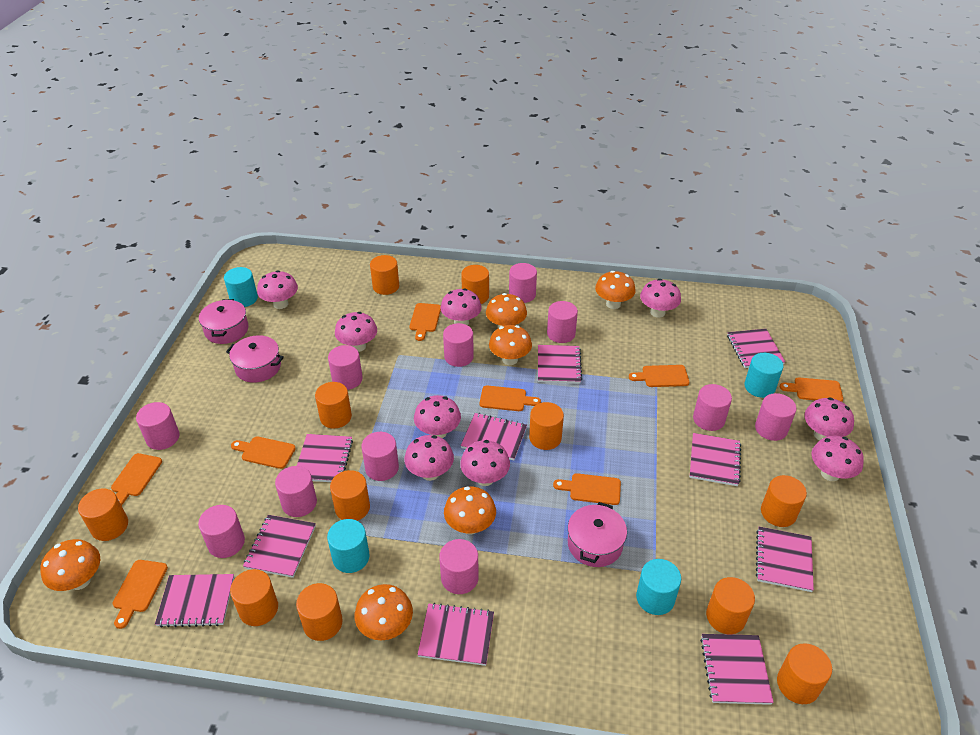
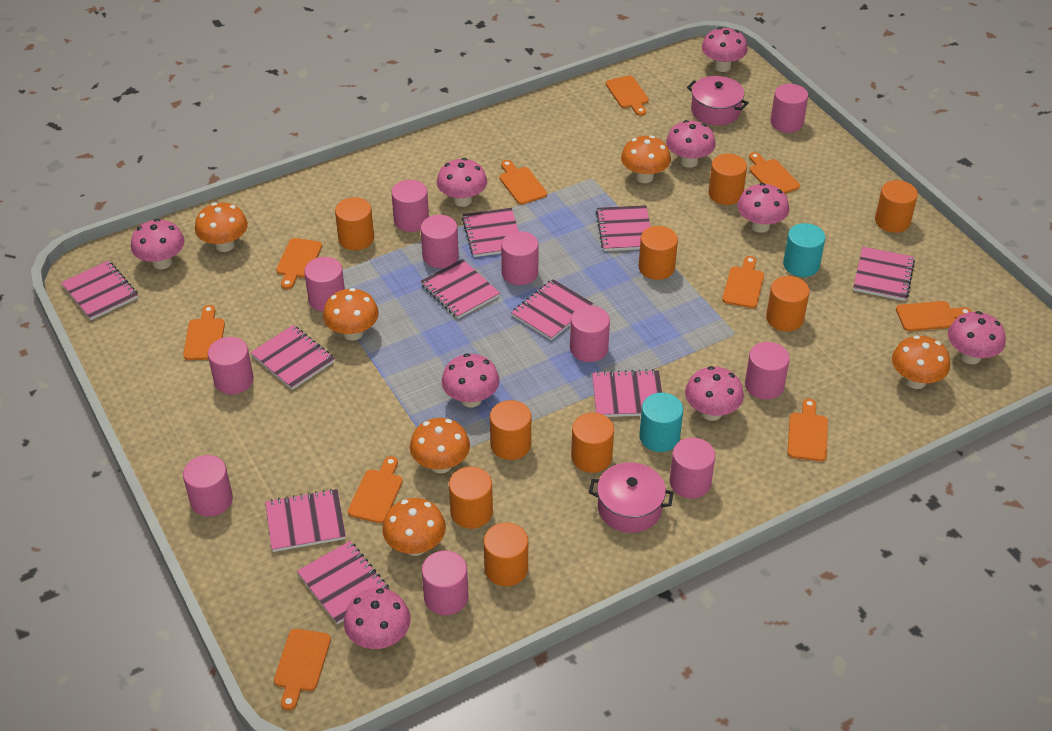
orange cutting board: 8 -> 10
orange cylinder: 11 -> 9
pink pot: 3 -> 2
turquoise cylinder: 4 -> 2

